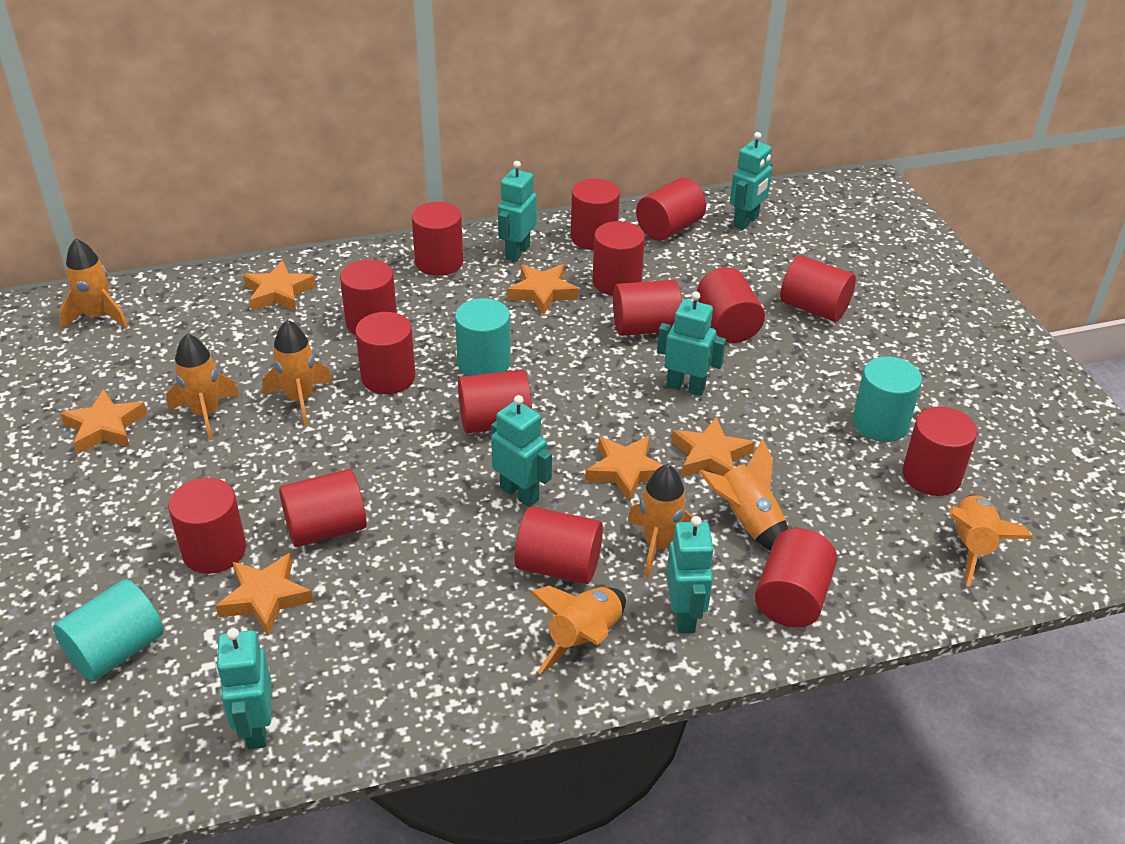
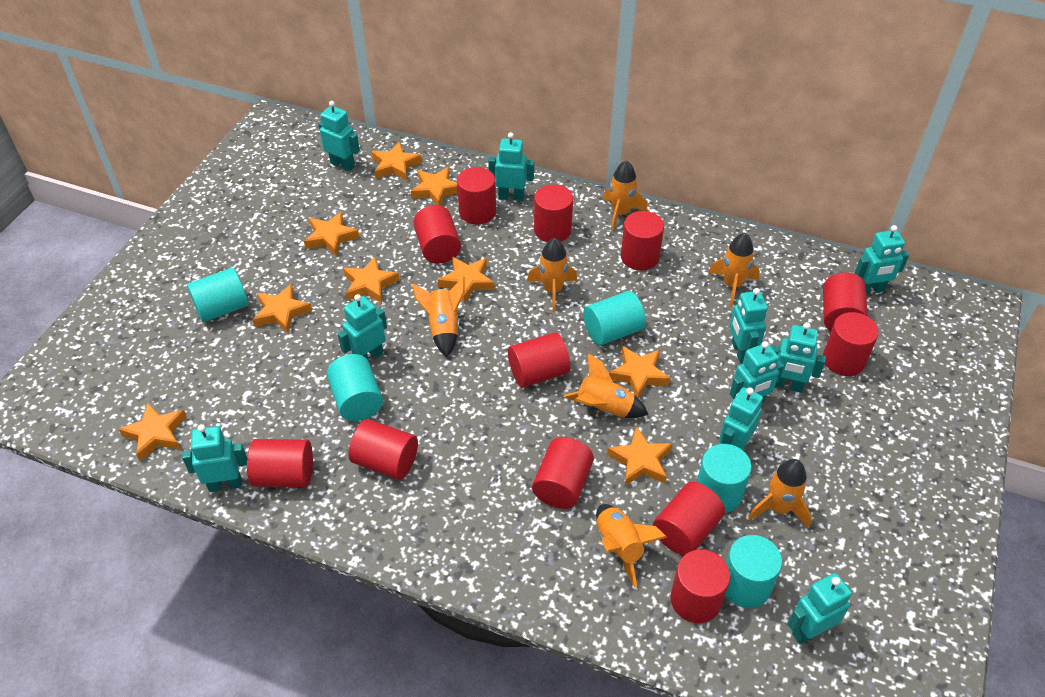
orange star: 6 -> 9
red cylinder: 15 -> 12
turquoise cylinder: 3 -> 5
turquoise robot: 6 -> 10

